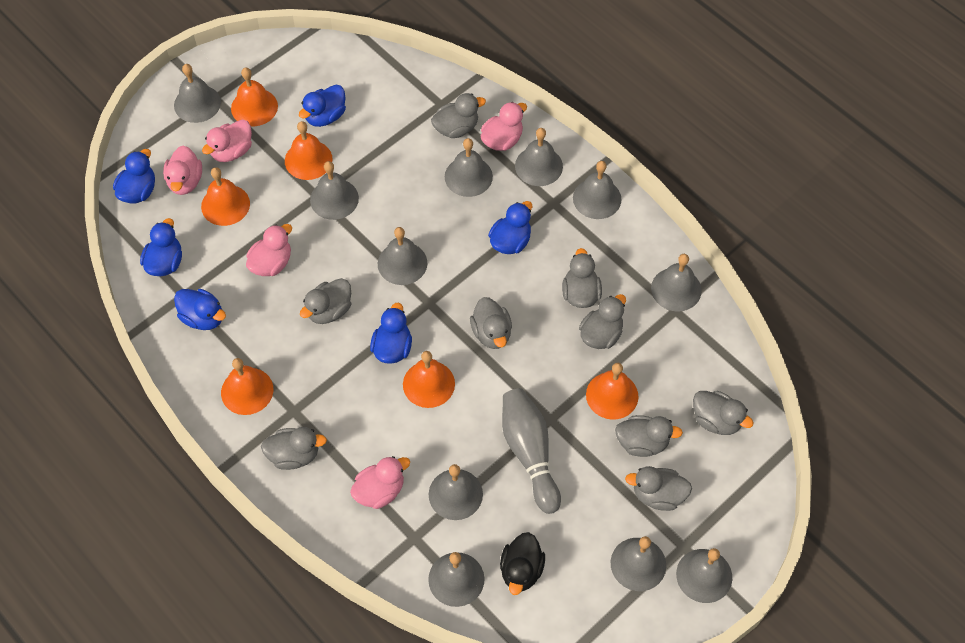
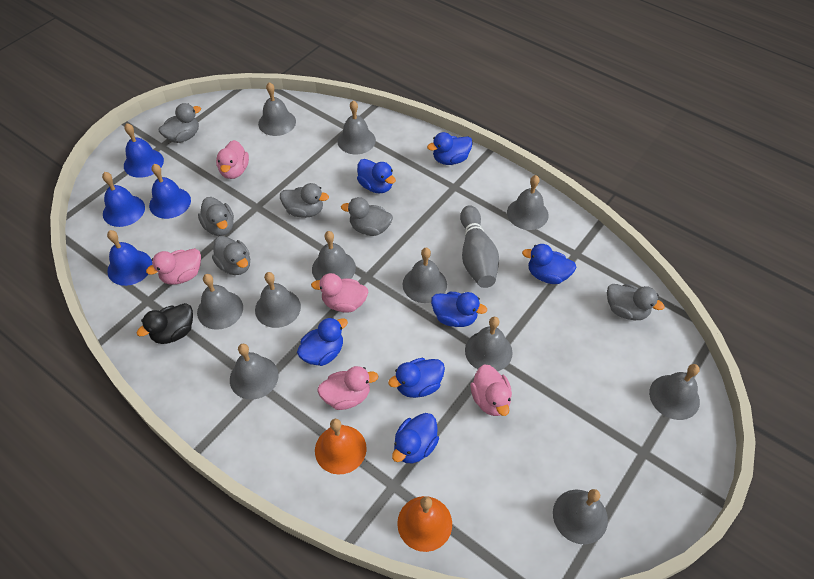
blue bell: 0 -> 4
blue duck: 6 -> 7
grey duck: 9 -> 6
orange bell: 6 -> 2

